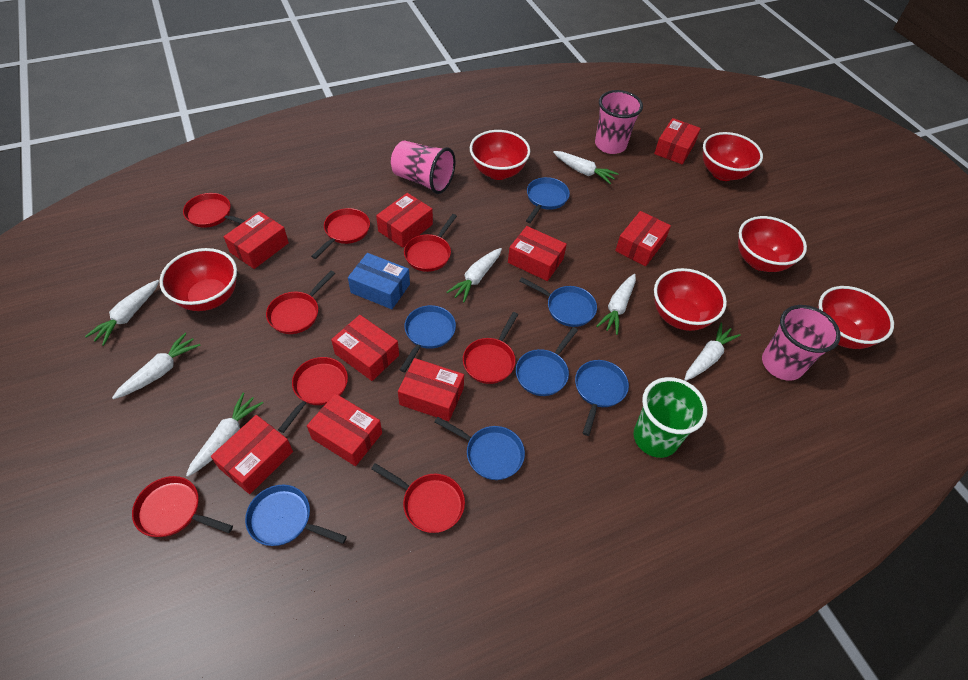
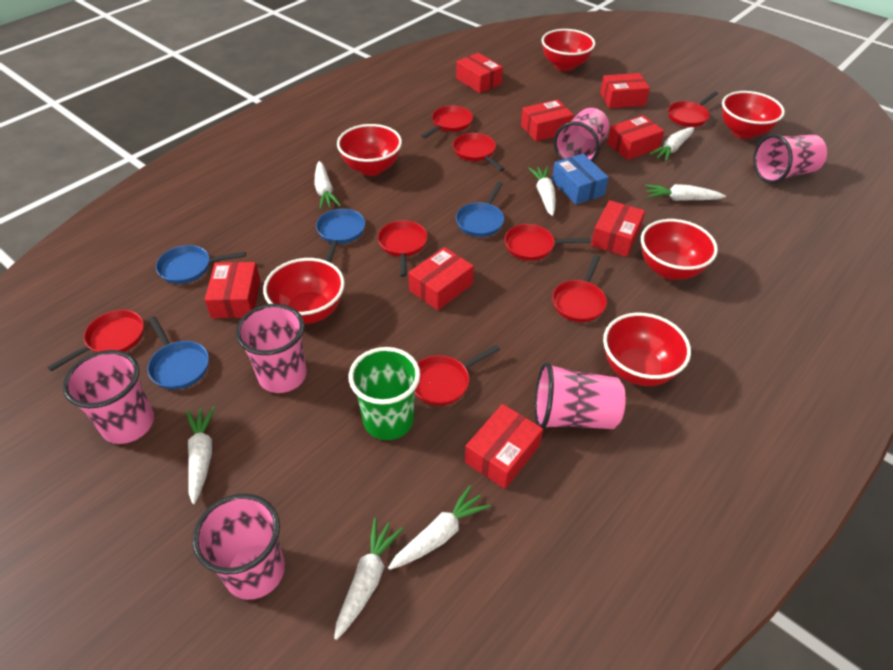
blue pan: 7 -> 4
pink cup: 3 -> 6
red box: 9 -> 8

